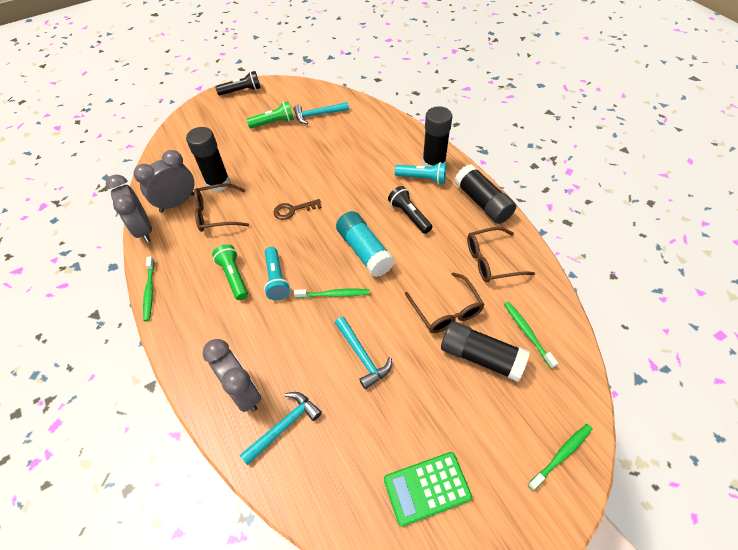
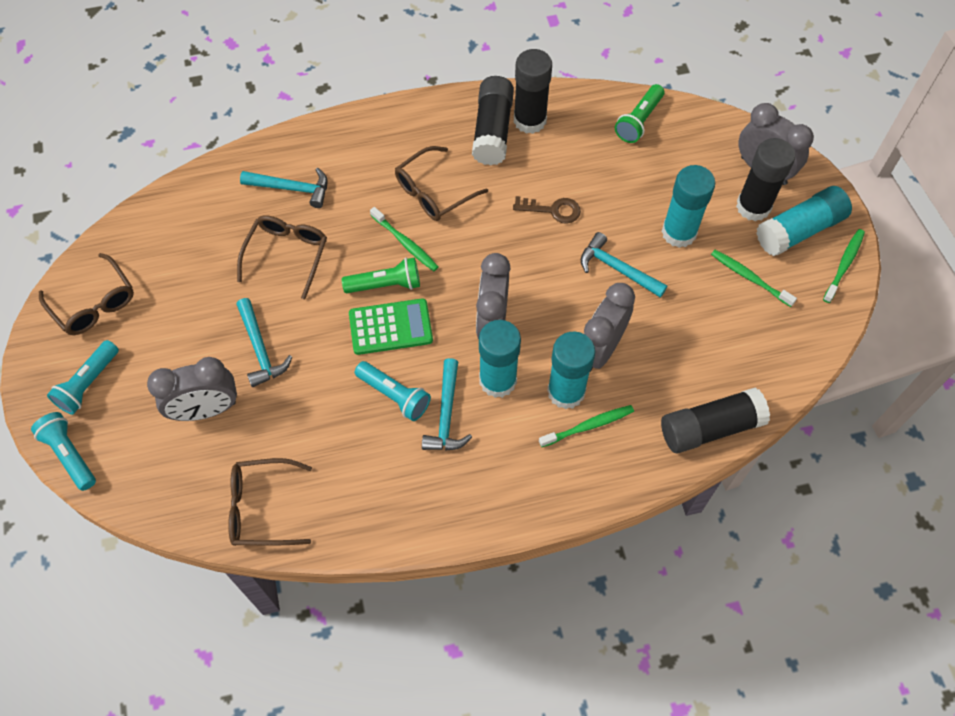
black flashlight: 2 -> 0
brown glasses: 3 -> 4
grey clock: 3 -> 4
turquoise flashlight: 2 -> 3
turquoise glue stick: 1 -> 4
turquoise hammer: 3 -> 4

